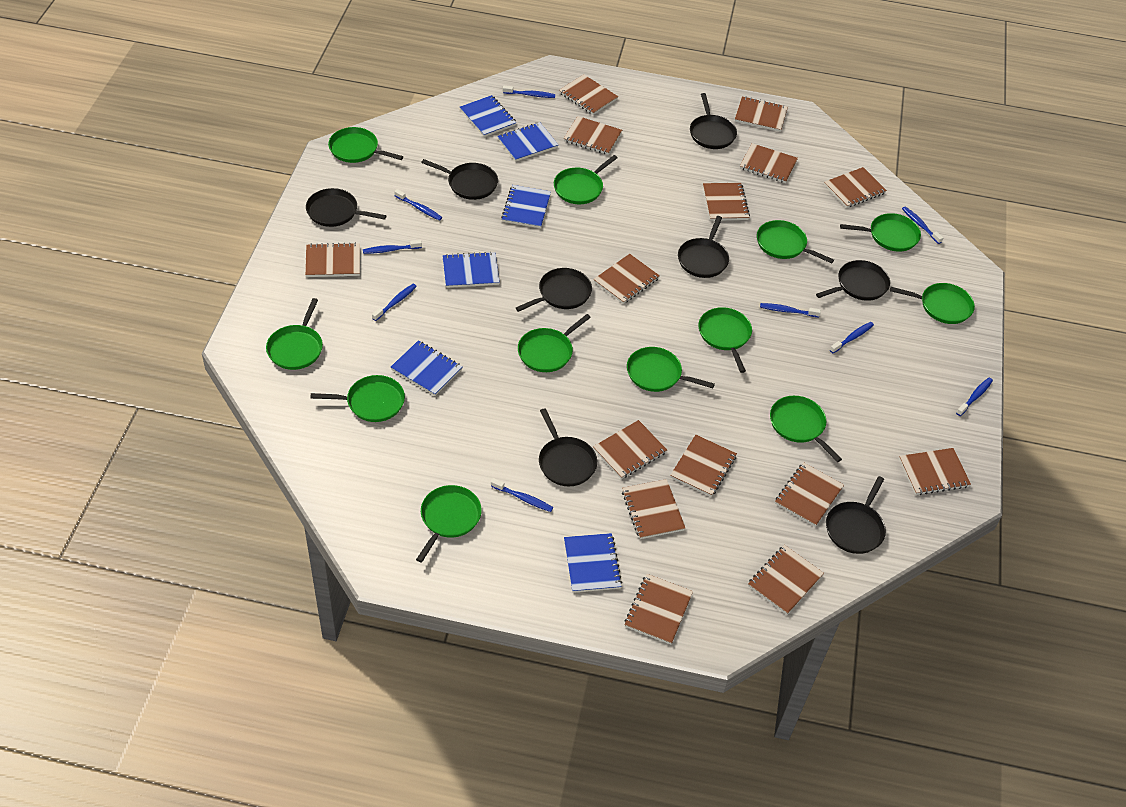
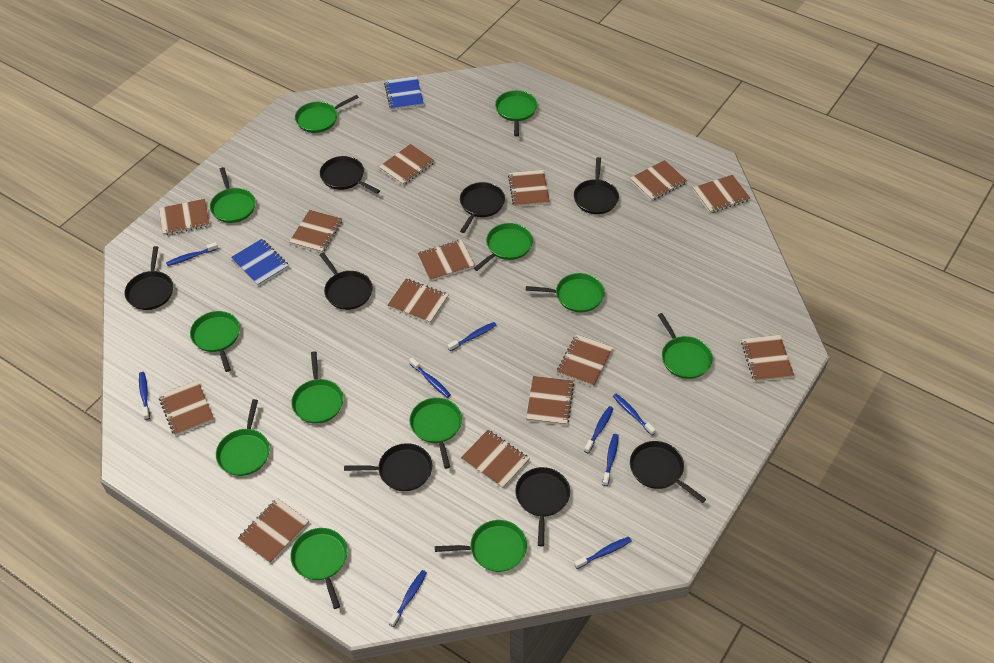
blue notebook: 6 -> 2
brown notebook: 15 -> 14

